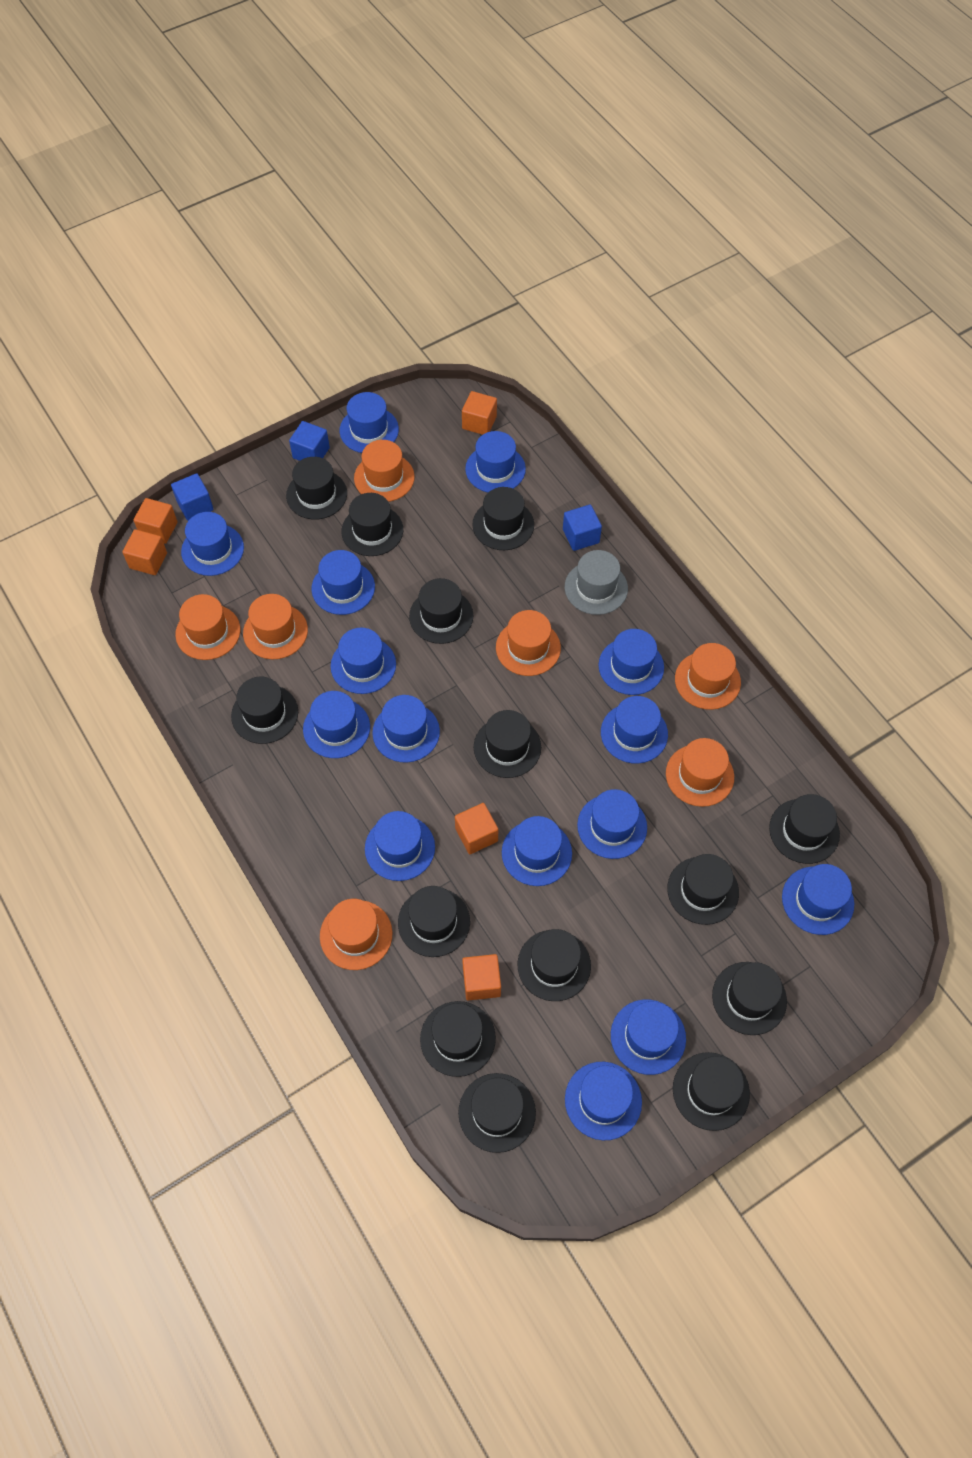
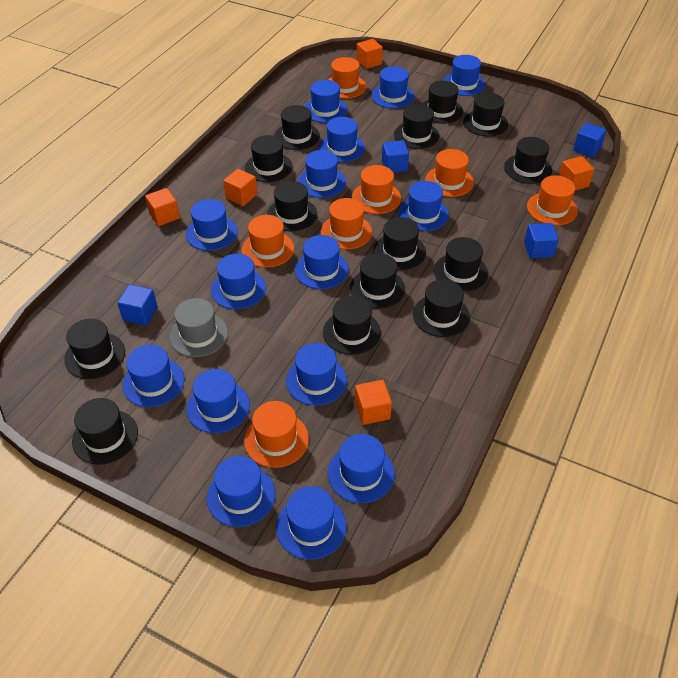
blue cube: 3 -> 4

